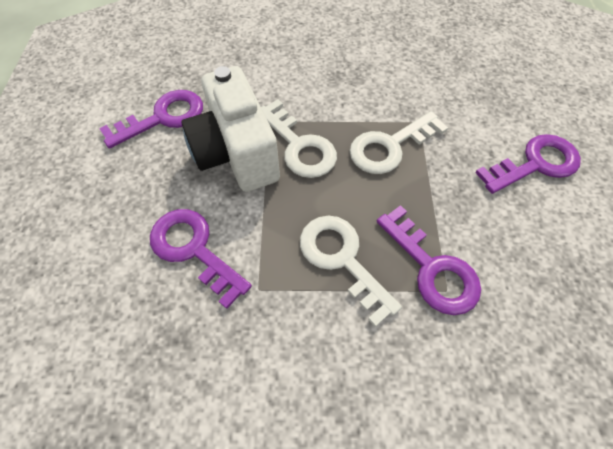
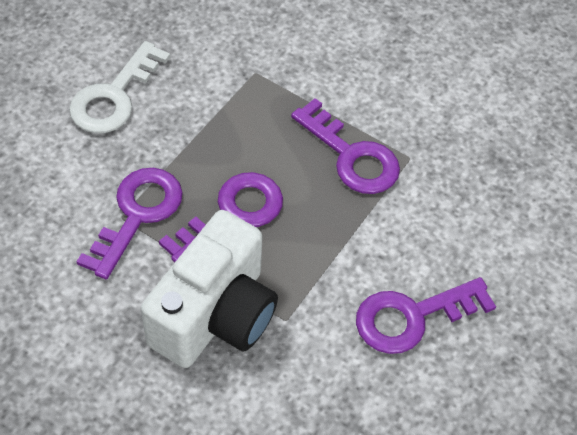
white key: 3 -> 1

